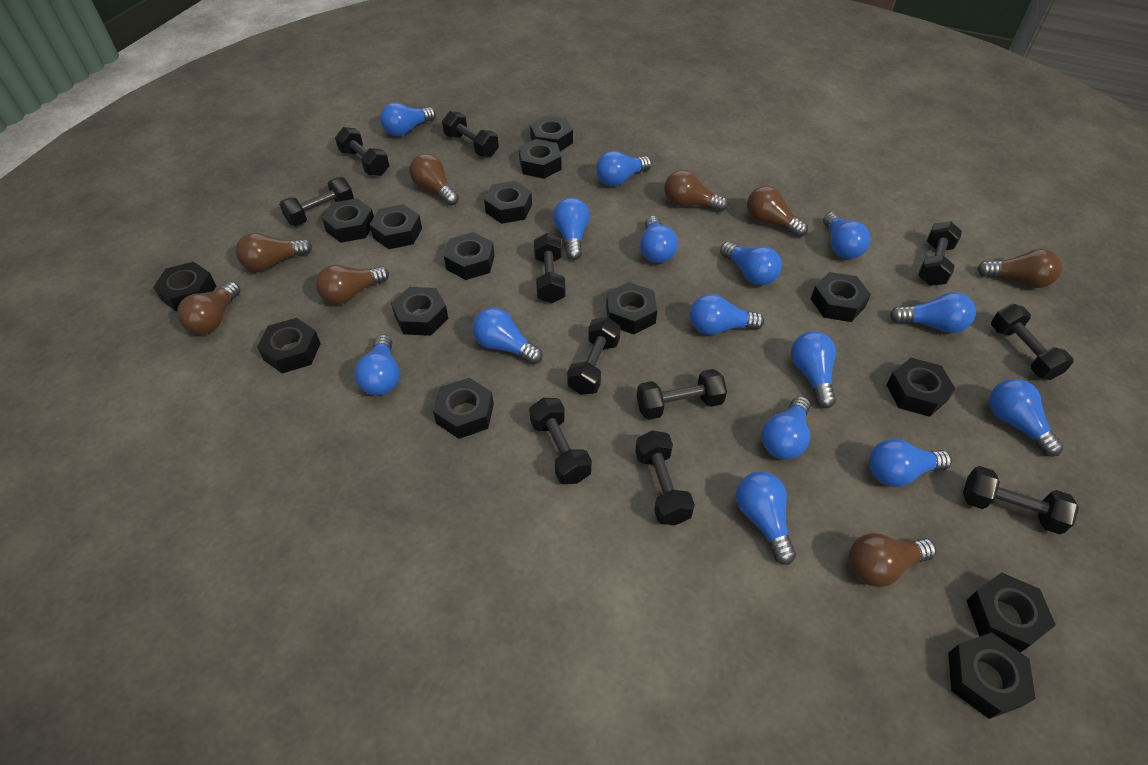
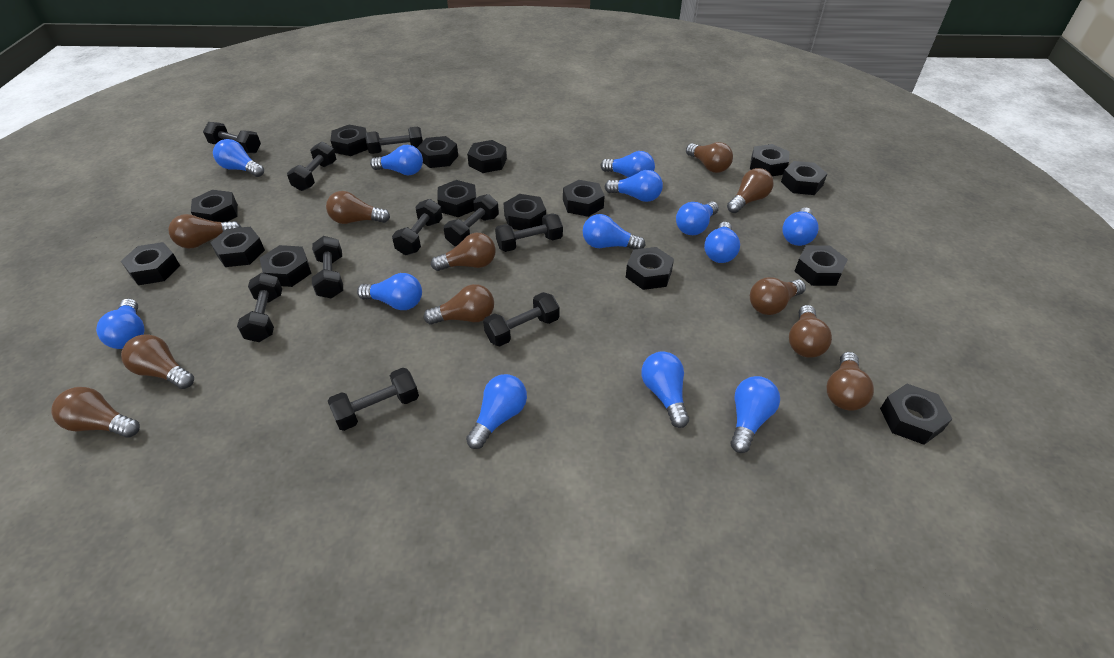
black dumbbell: 11 -> 10
blue light bulb: 15 -> 13
brown light bulb: 8 -> 11

